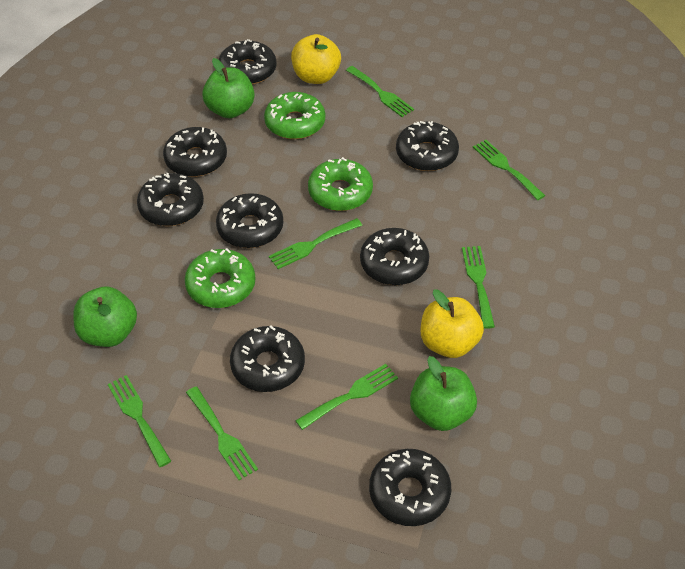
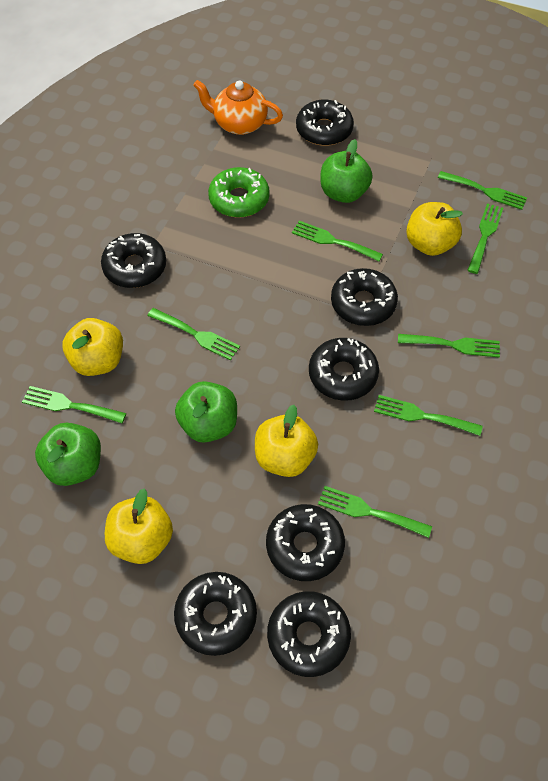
black donut: 8 -> 7
green donut: 3 -> 1
green fork: 7 -> 8
orange teapot: 0 -> 1
yellow apple: 2 -> 4

